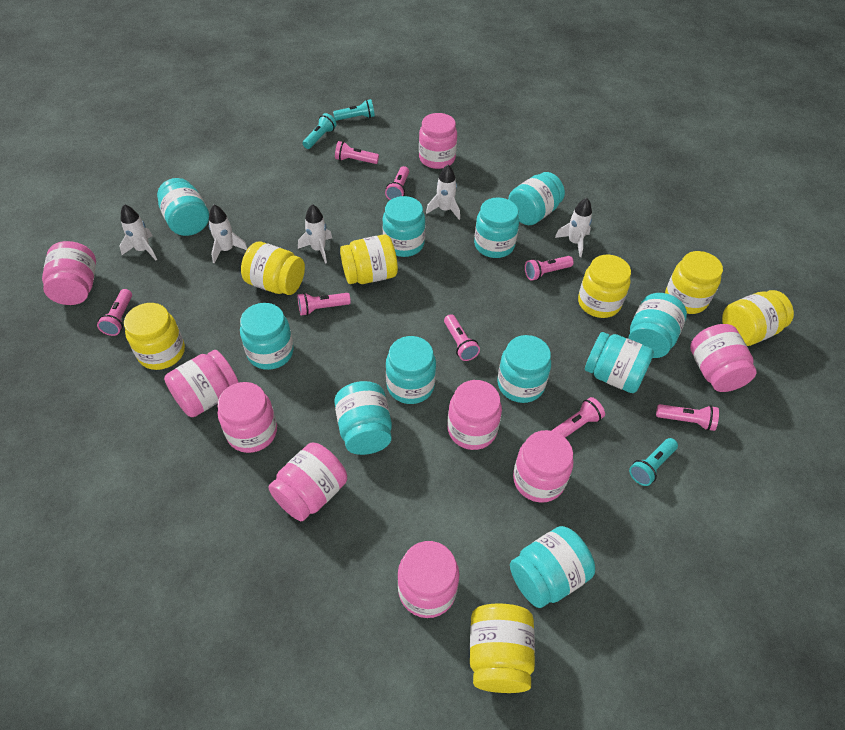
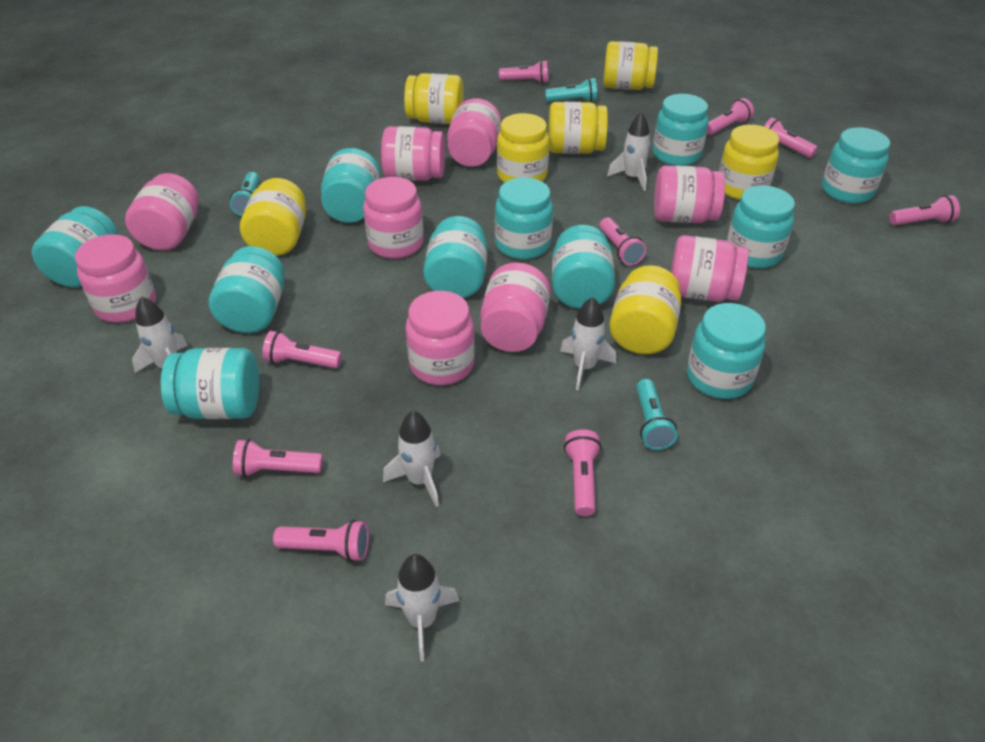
pink flashlight: 8 -> 9

